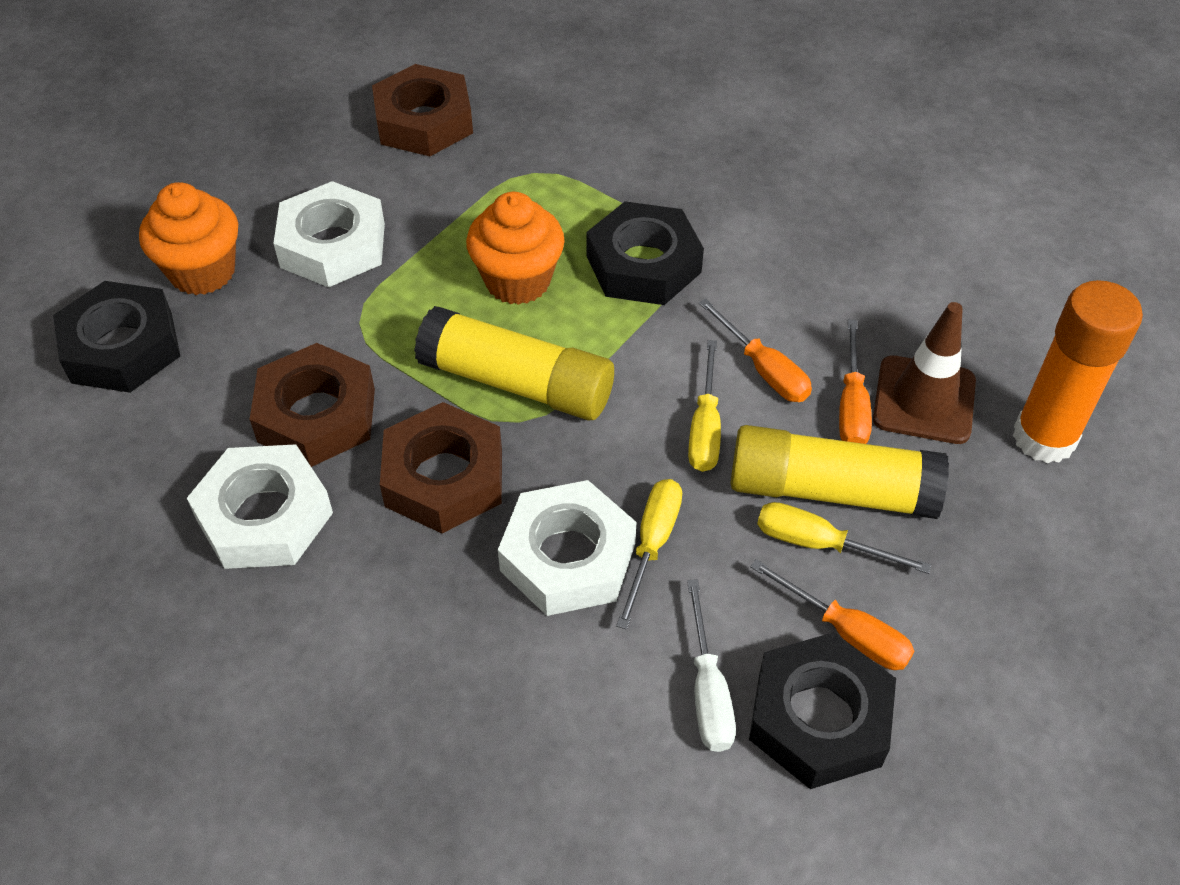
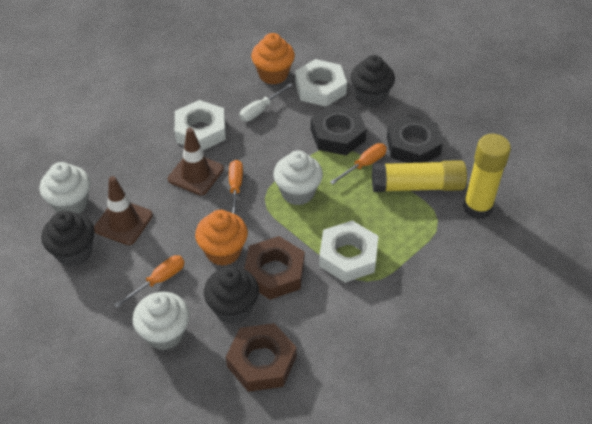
black cupcake: 0 -> 3
black nut: 3 -> 2
brown nut: 3 -> 2
brown traffic cone: 1 -> 2
orange glue stick: 1 -> 0
white cupcake: 0 -> 3
yellow screwdriver: 3 -> 0

